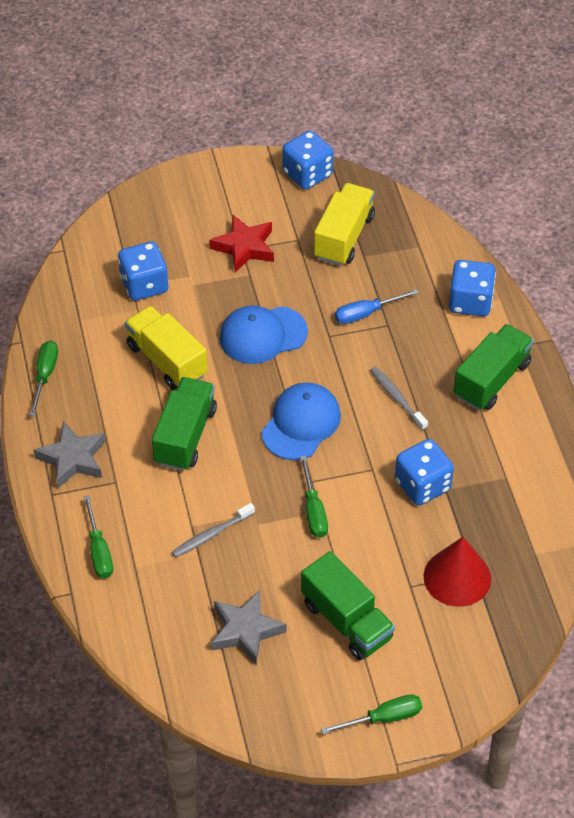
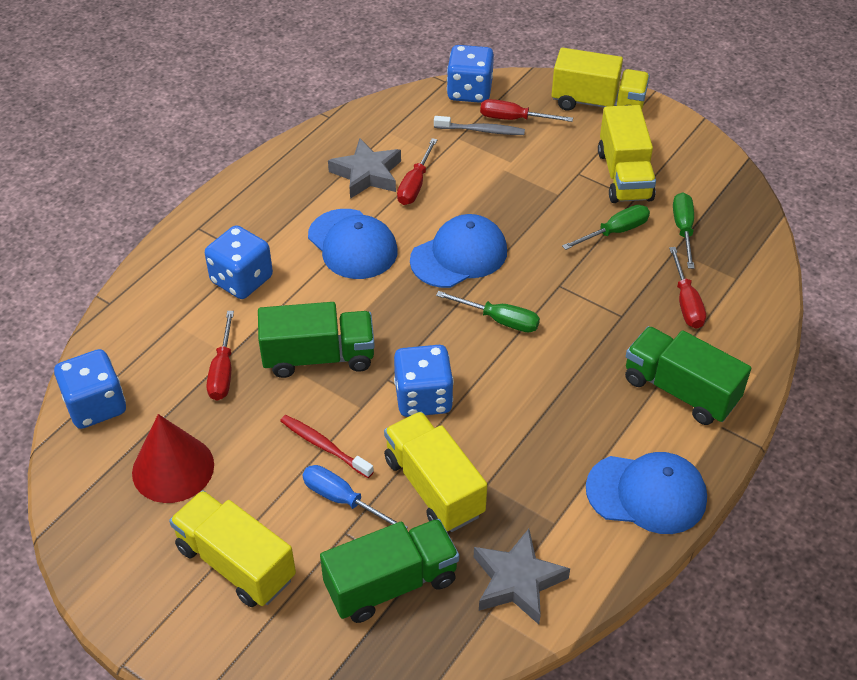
blue cap: 2 -> 3
green screwdriver: 4 -> 3
grey toothbrush: 2 -> 1
red screwdriver: 0 -> 4
red star: 1 -> 0
red toothbrush: 0 -> 1
yellow truck: 2 -> 4

